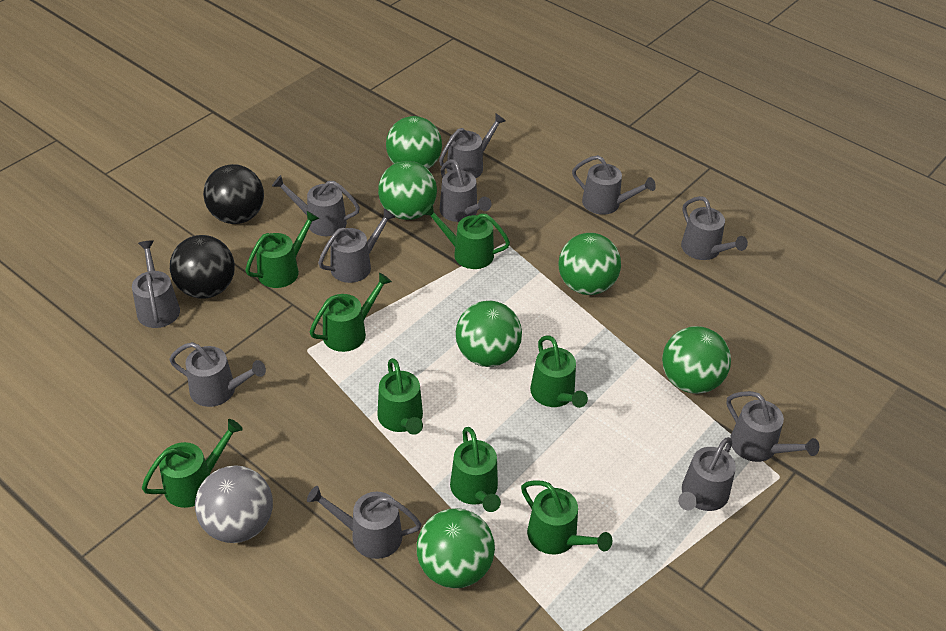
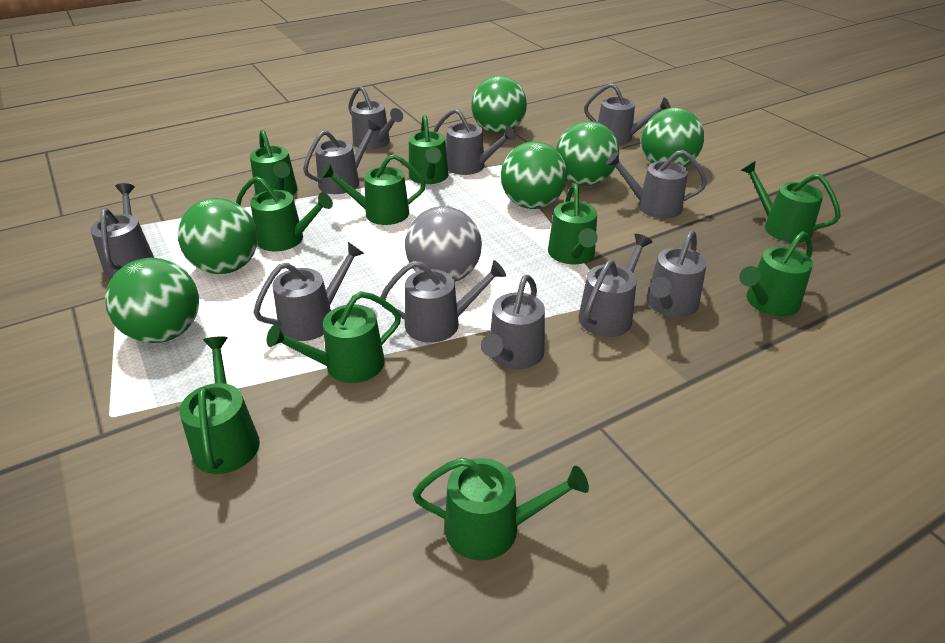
black ball: 2 -> 0
green watering can: 8 -> 10

